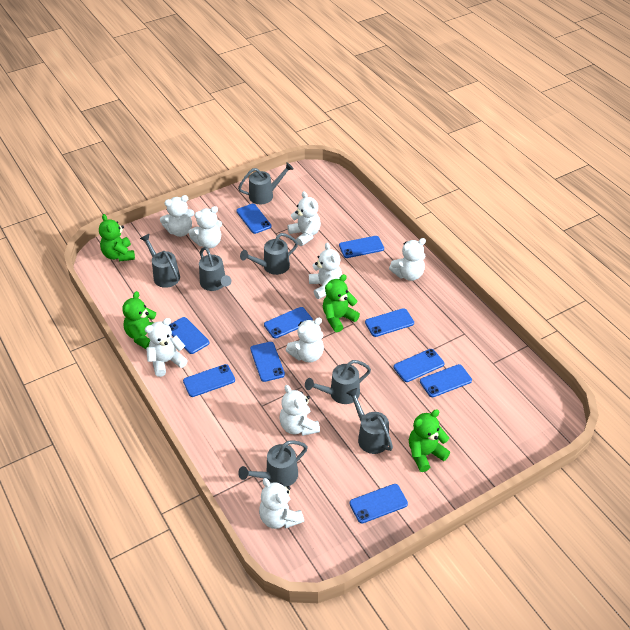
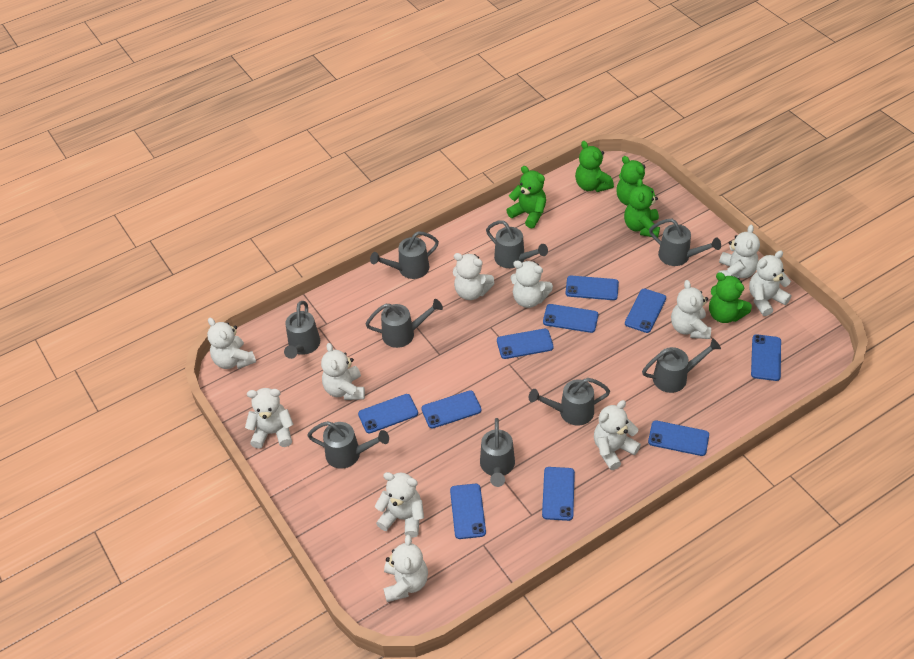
green teddy bear: 4 -> 5
grey watering can: 7 -> 9
white teddy bear: 9 -> 11

